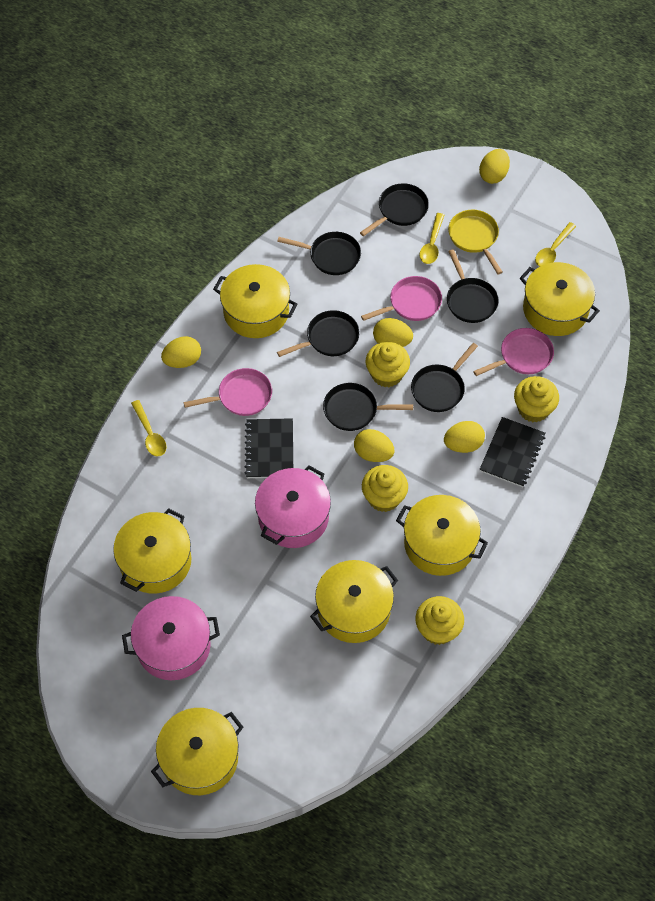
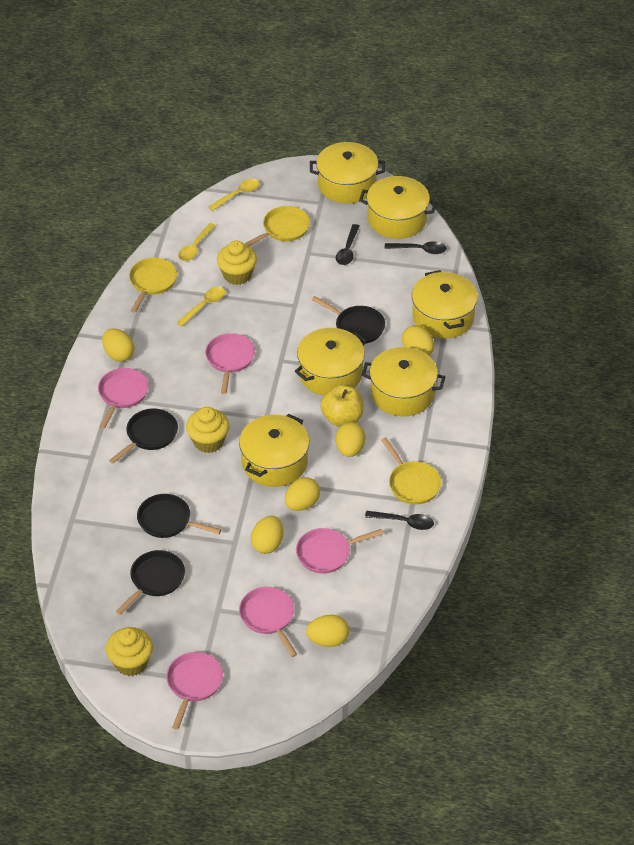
black notebook: 2 -> 0
black pan: 6 -> 4
black spoon: 0 -> 3
pink pan: 3 -> 5
pink pot: 2 -> 0
yellow apple: 0 -> 1
yellow cupcake: 4 -> 3
yellow egg: 5 -> 6
yellow pan: 1 -> 3

